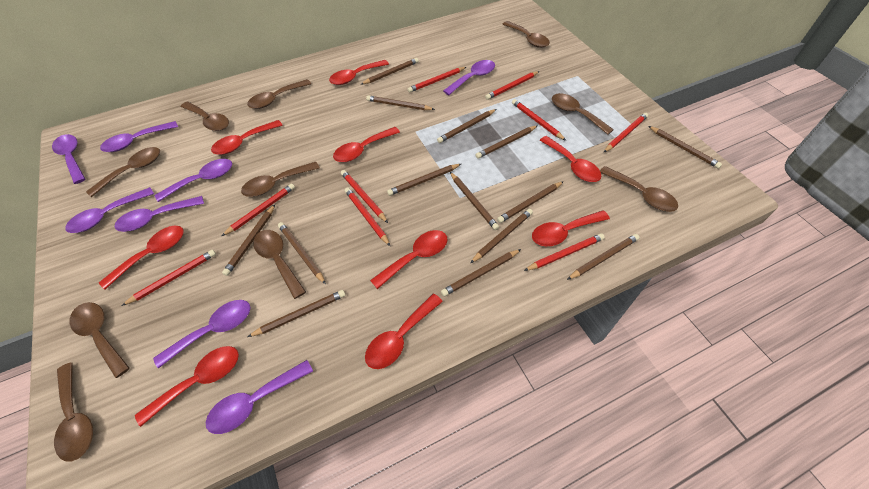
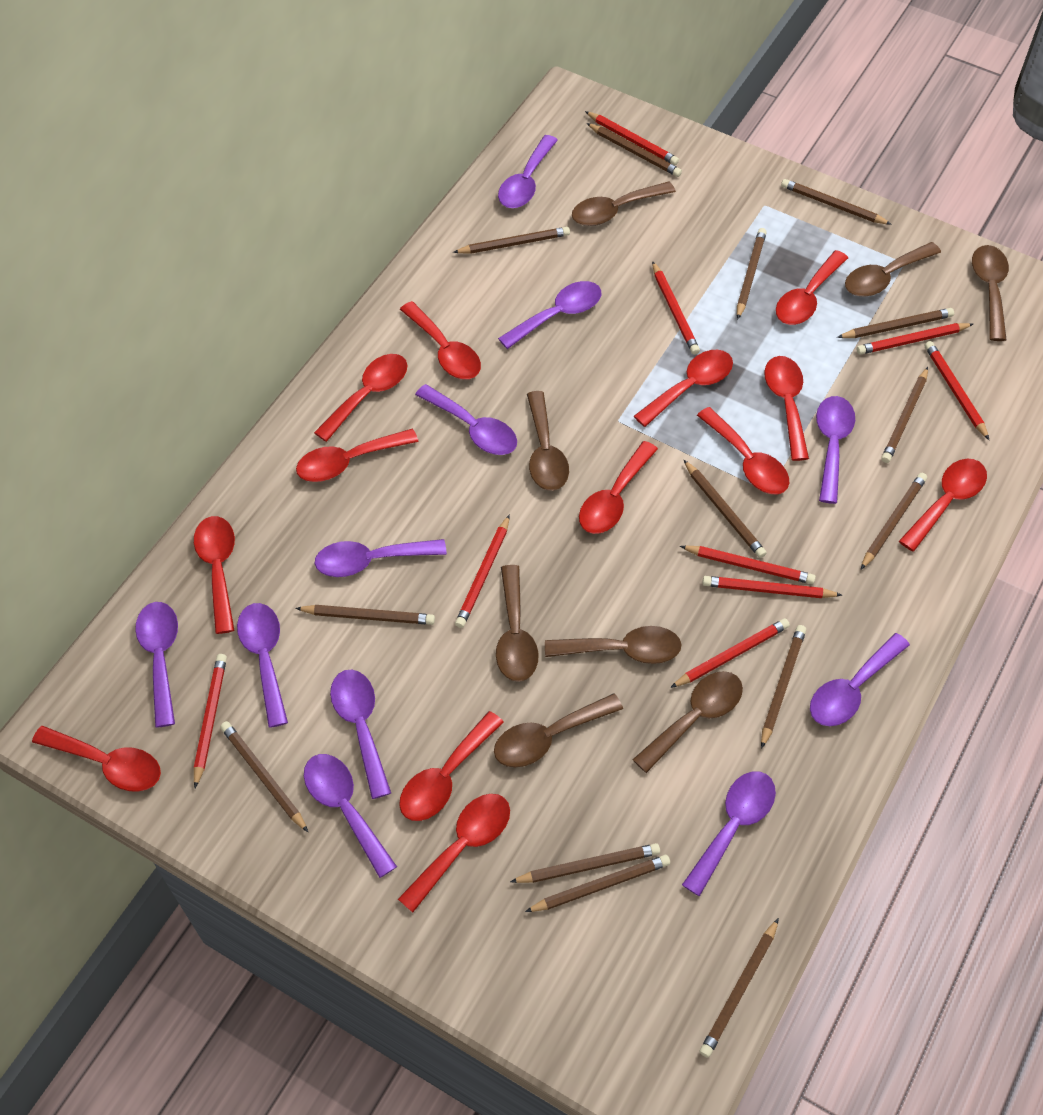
brown spoon: 10 -> 8
purple spoon: 8 -> 11
red spoon: 9 -> 13

